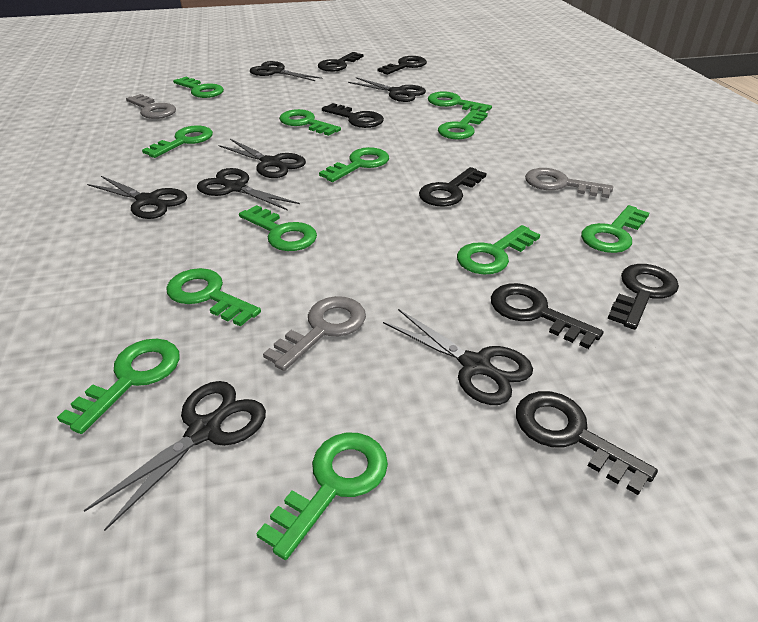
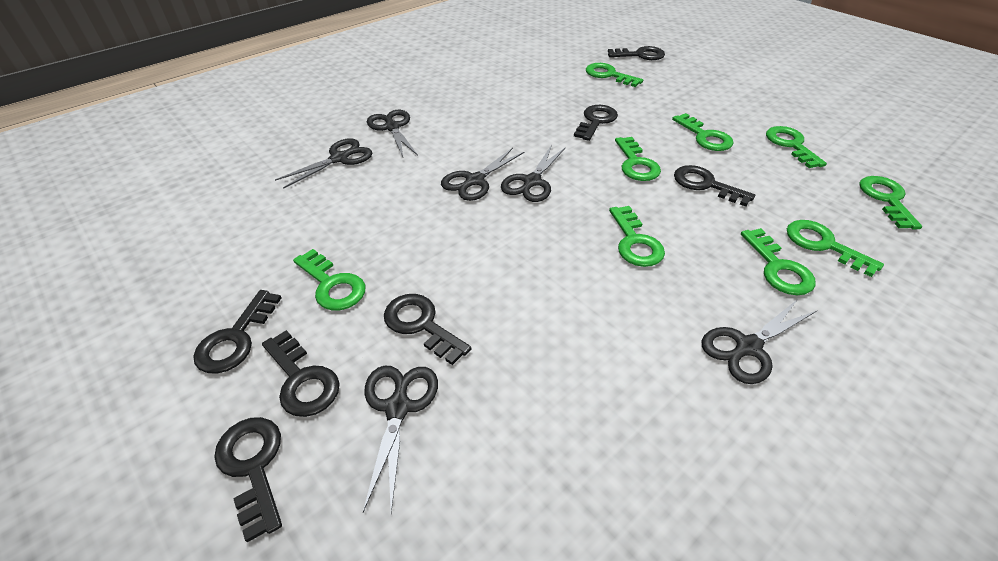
black scissors: 7 -> 6
green key: 12 -> 9
grey key: 3 -> 0

